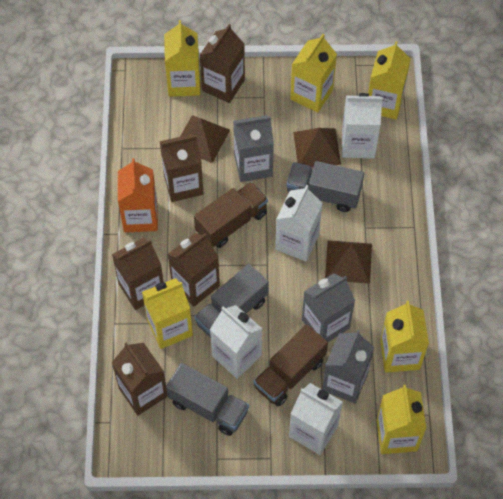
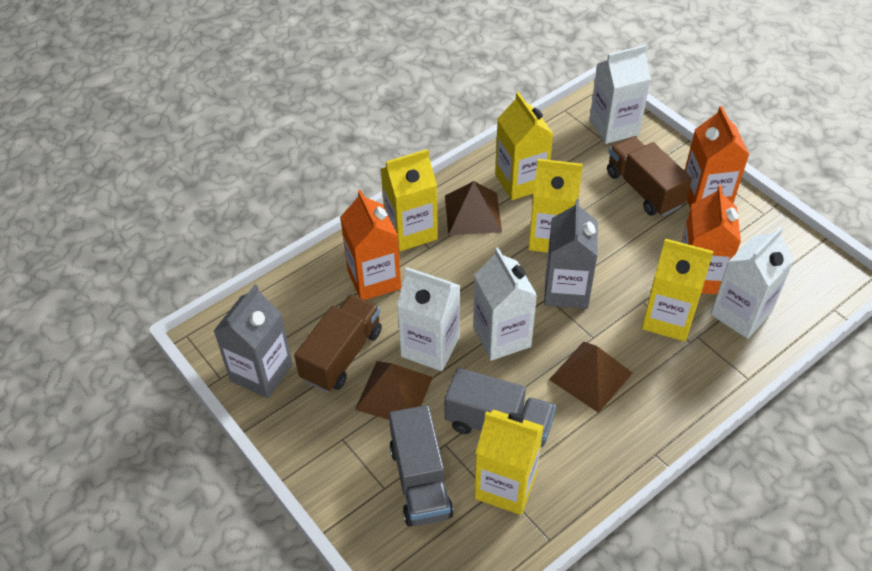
brown carton: 5 -> 0
grey carton: 3 -> 2
grey truck: 3 -> 2
orange carton: 1 -> 3
yellow carton: 6 -> 5

